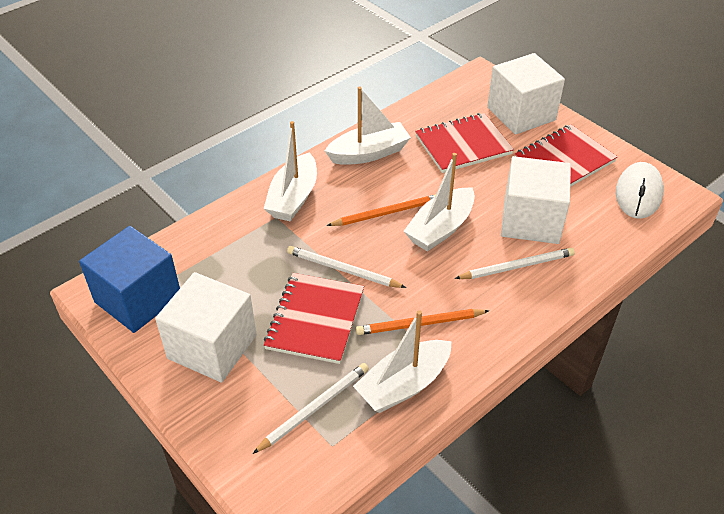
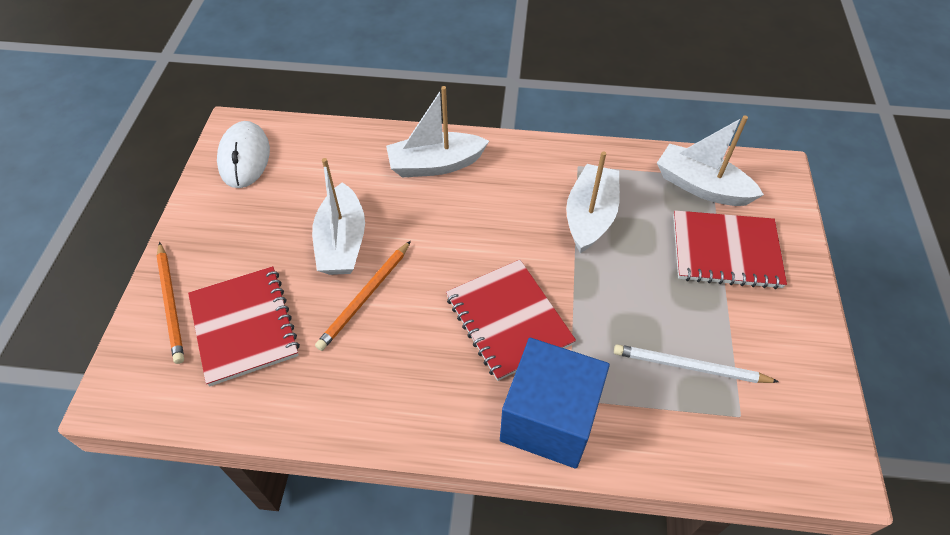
white cube: 3 -> 0
white pencil: 3 -> 1

